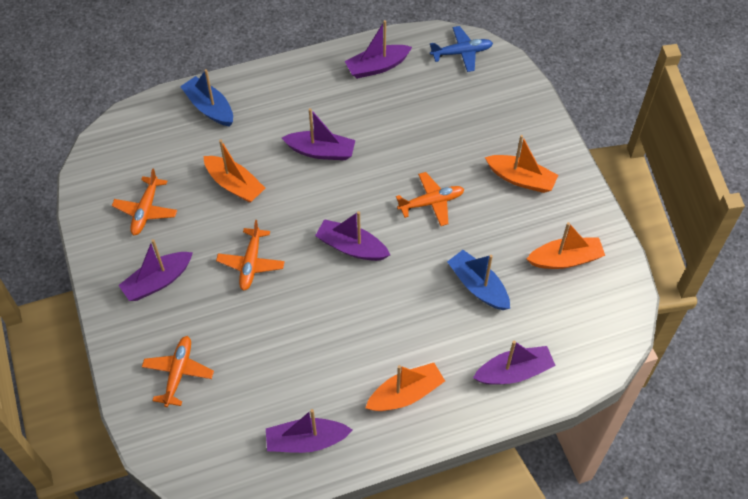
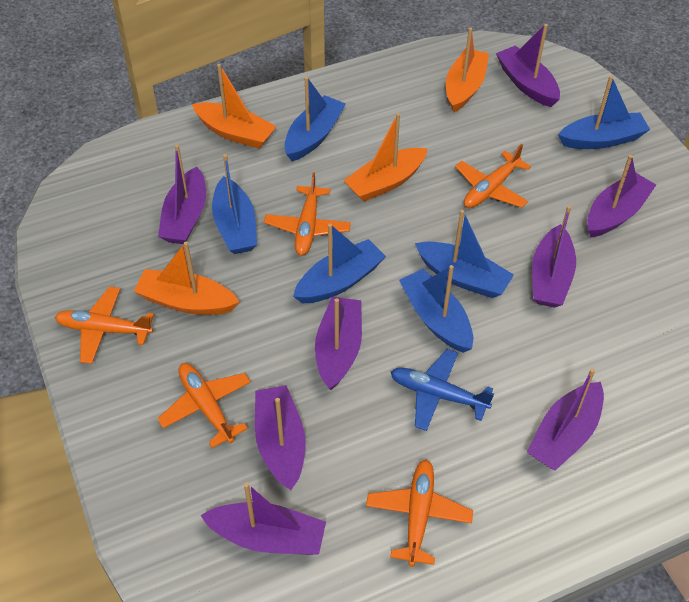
blue boat: 2 -> 6
orange plane: 4 -> 5
purple boat: 6 -> 8

